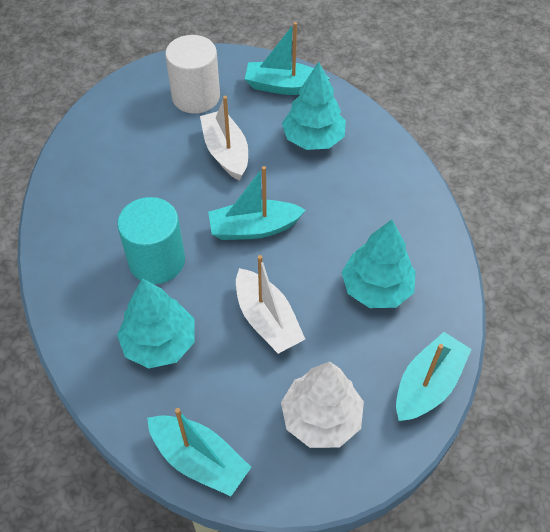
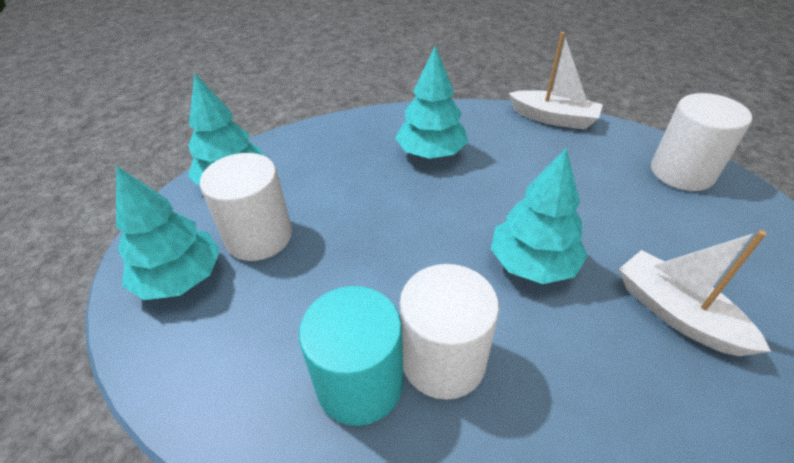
turquoise boat: 4 -> 0
turquoise tree: 3 -> 4
white cylinder: 1 -> 3
white tree: 1 -> 0

